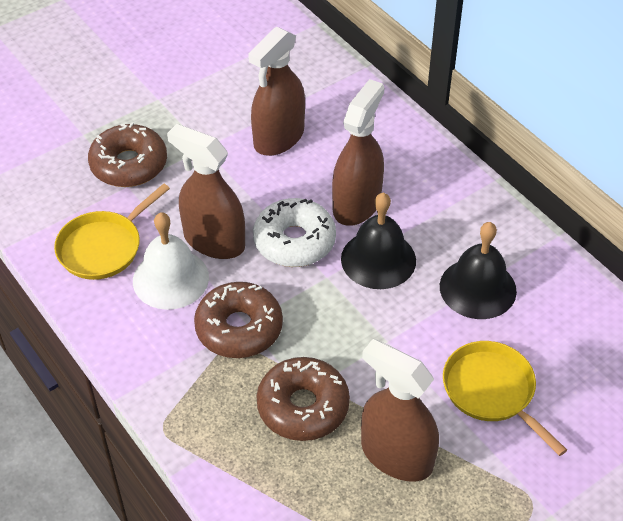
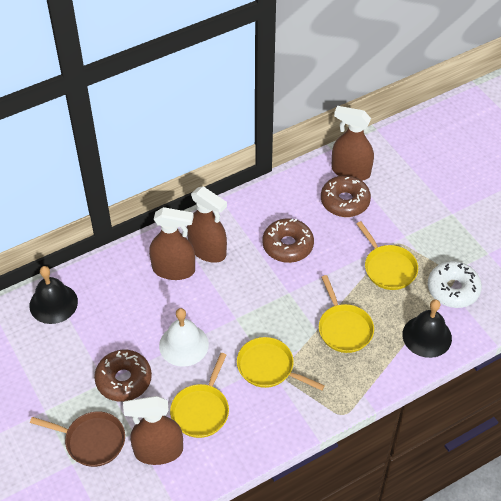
brown pan: 0 -> 1
yellow pan: 2 -> 4

